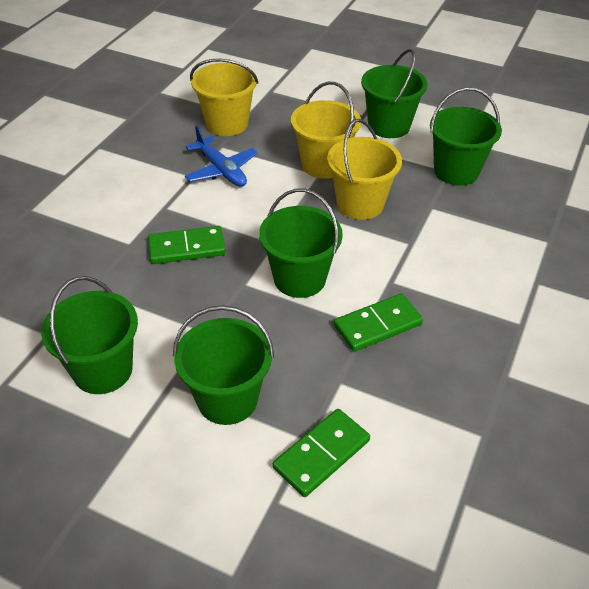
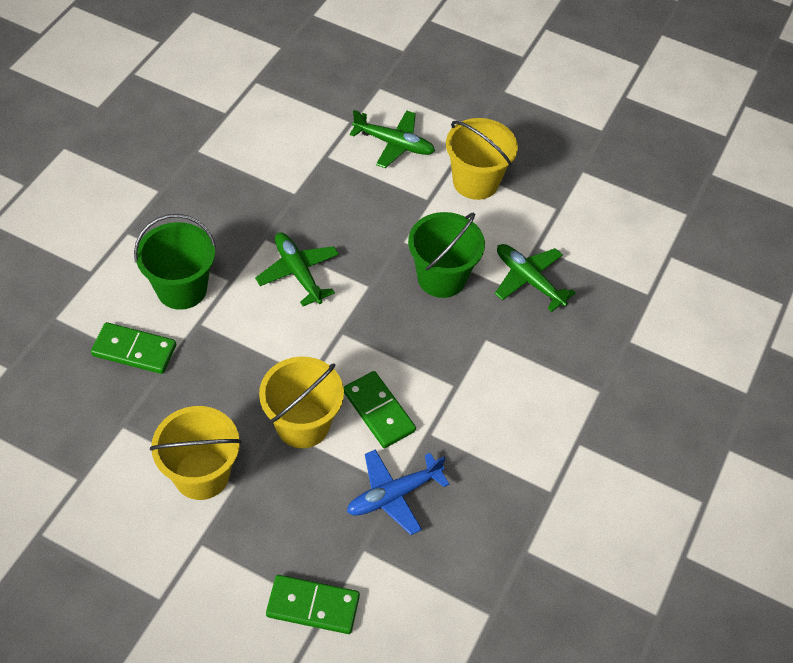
green bucket: 5 -> 2
green plane: 0 -> 3

